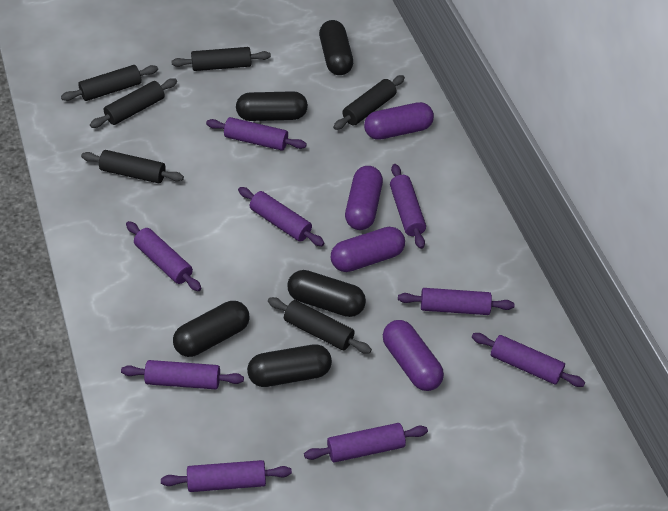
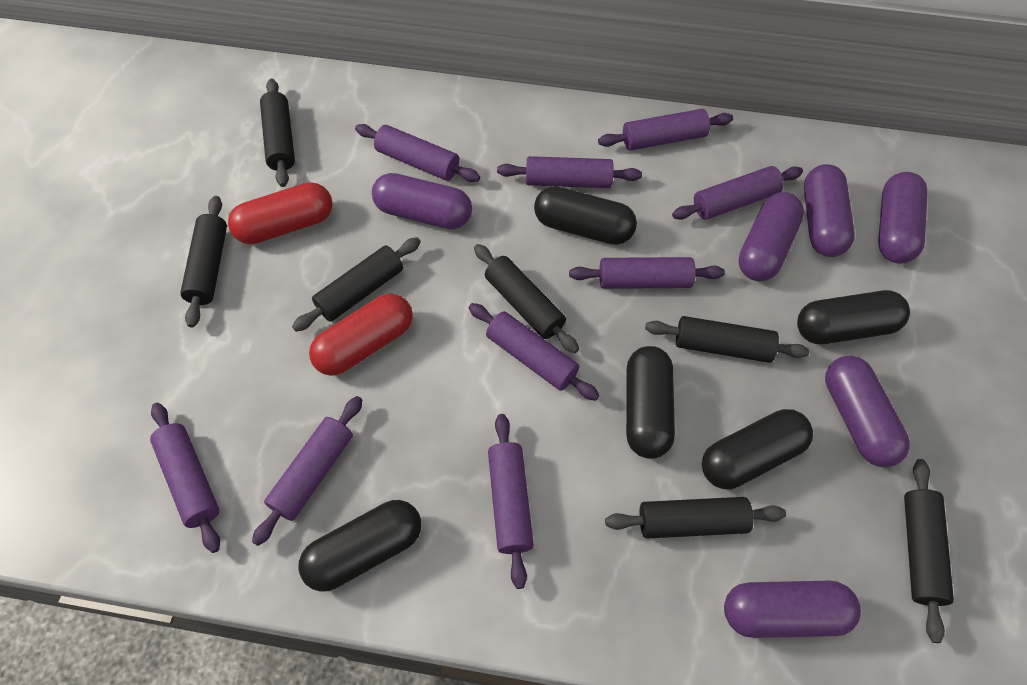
black rolling pin: 6 -> 7
purple capsule: 4 -> 6
red capsule: 0 -> 2

